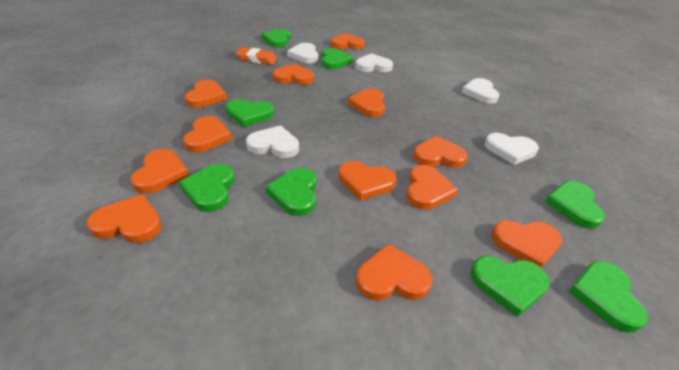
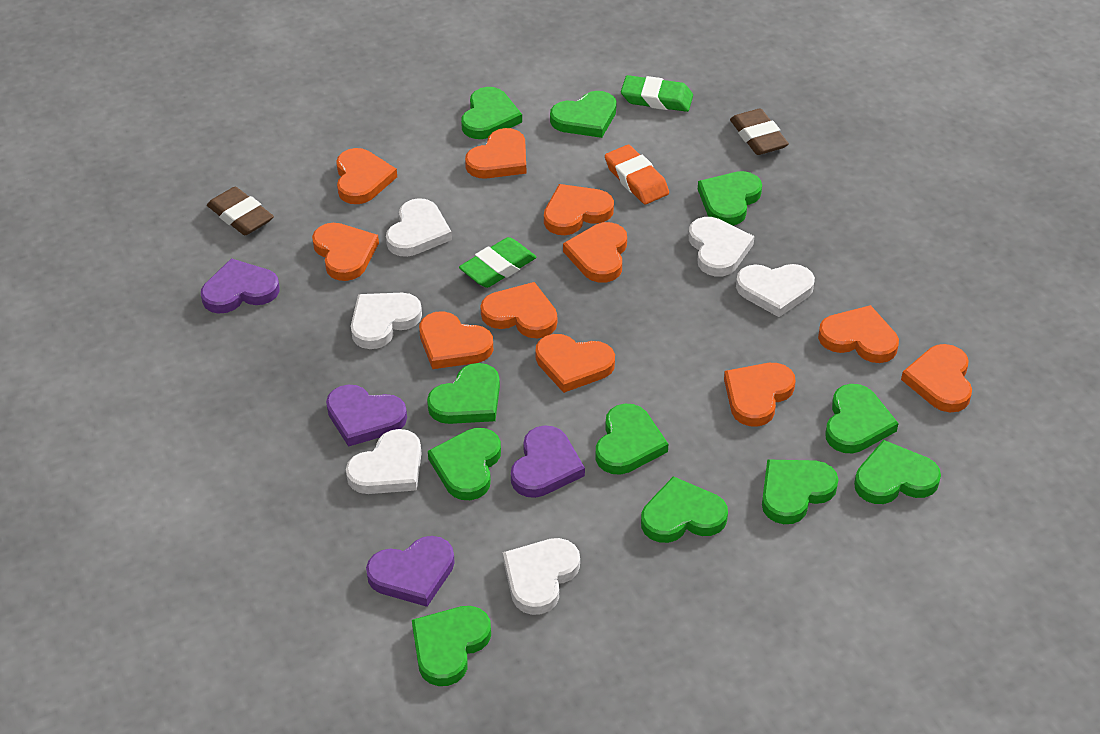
brown eraser: 0 -> 2
green eraser: 0 -> 2
green heart: 8 -> 11
orange heart: 12 -> 11
purple heart: 0 -> 4
white heart: 5 -> 6

